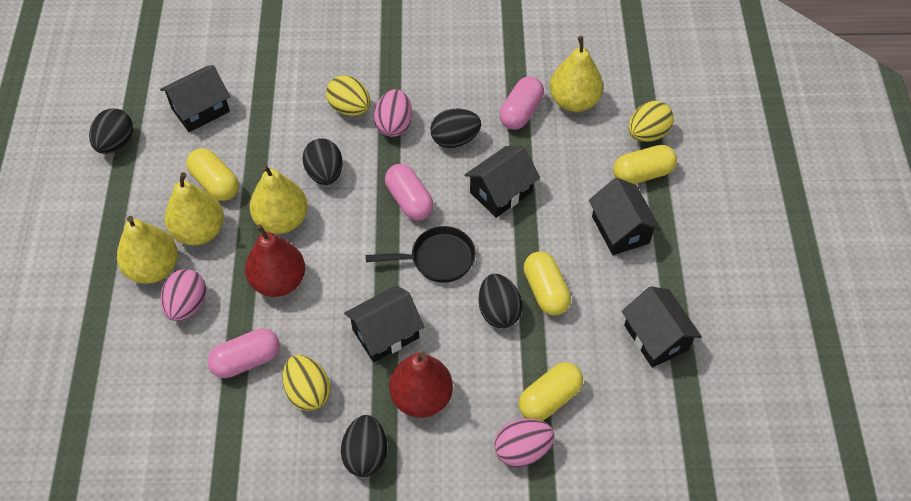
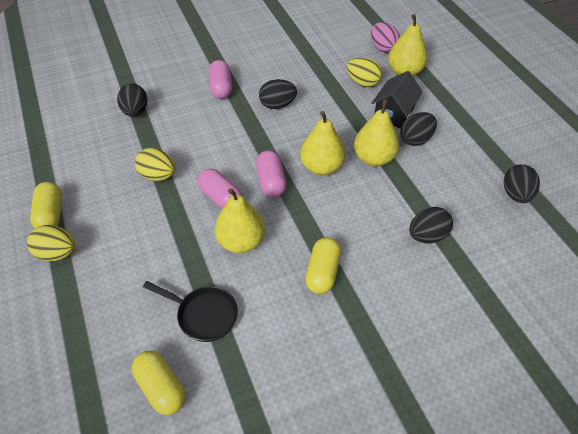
black house: 5 -> 1
pink egg: 3 -> 1
red pear: 2 -> 0
yellow capsule: 4 -> 3

